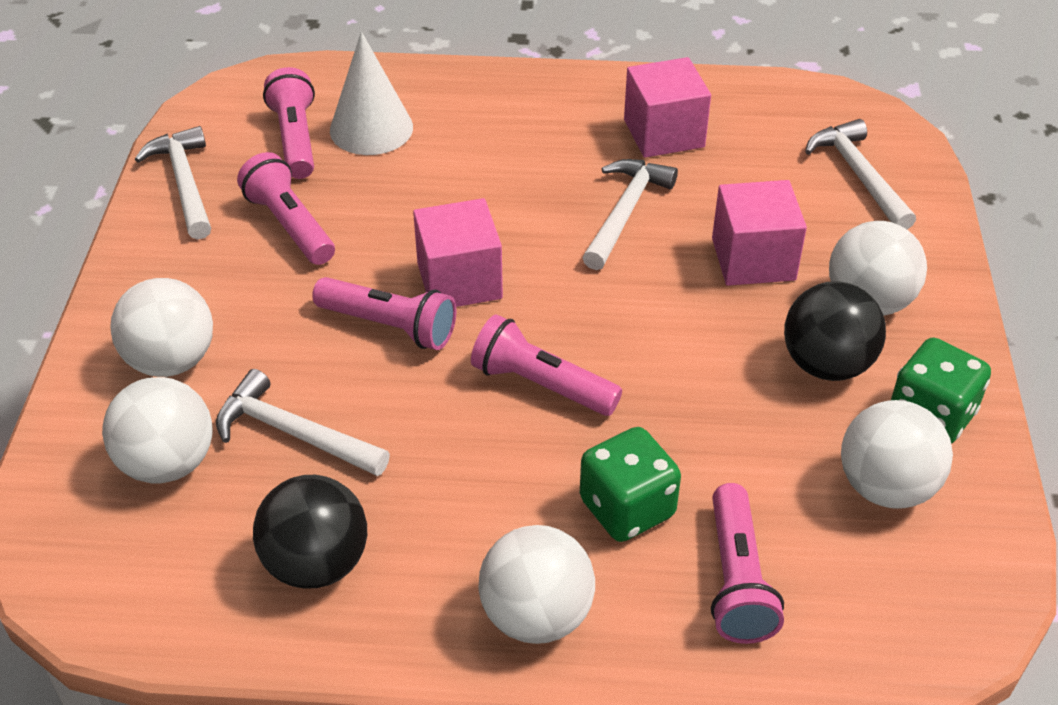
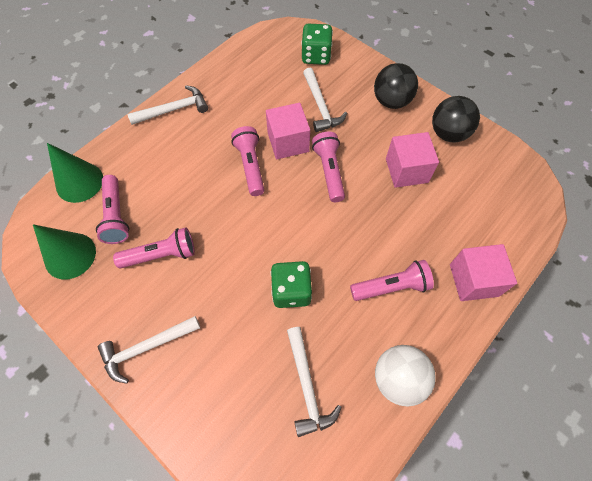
green cone: 0 -> 2
white ball: 5 -> 1
white cone: 1 -> 0

